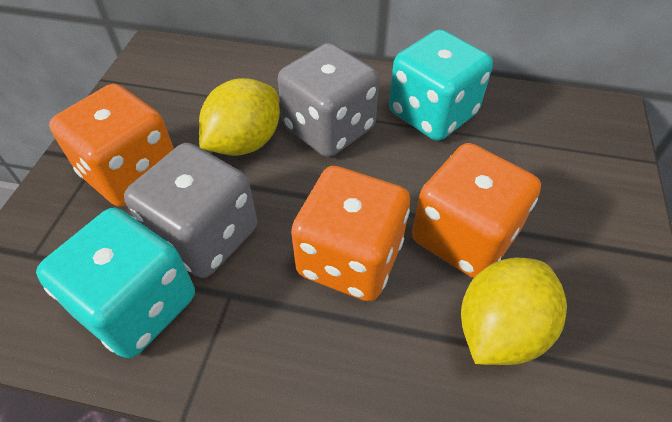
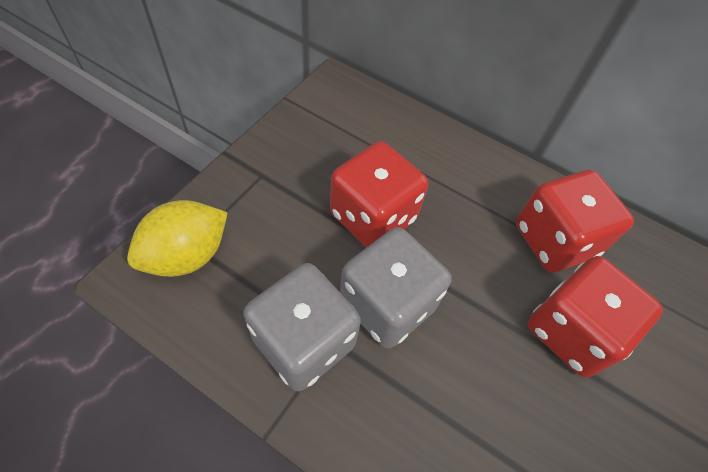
orange dice: 3 -> 0
red dice: 0 -> 3
turquoise dice: 2 -> 0
yellow lemon: 2 -> 1

